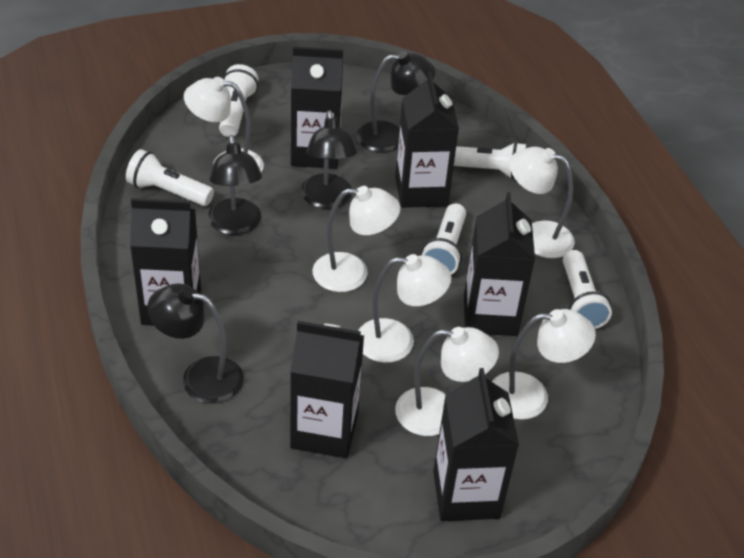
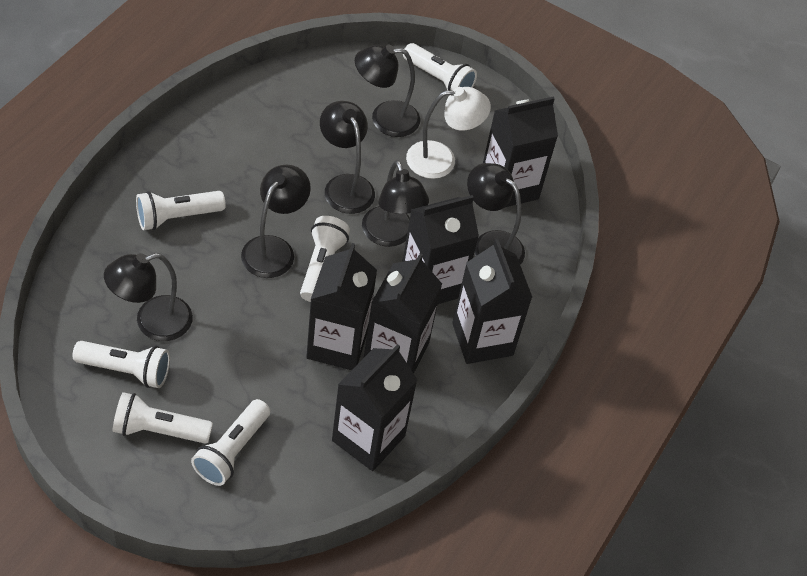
black lamp: 4 -> 6
white flashlight: 5 -> 6
white lamp: 6 -> 1

